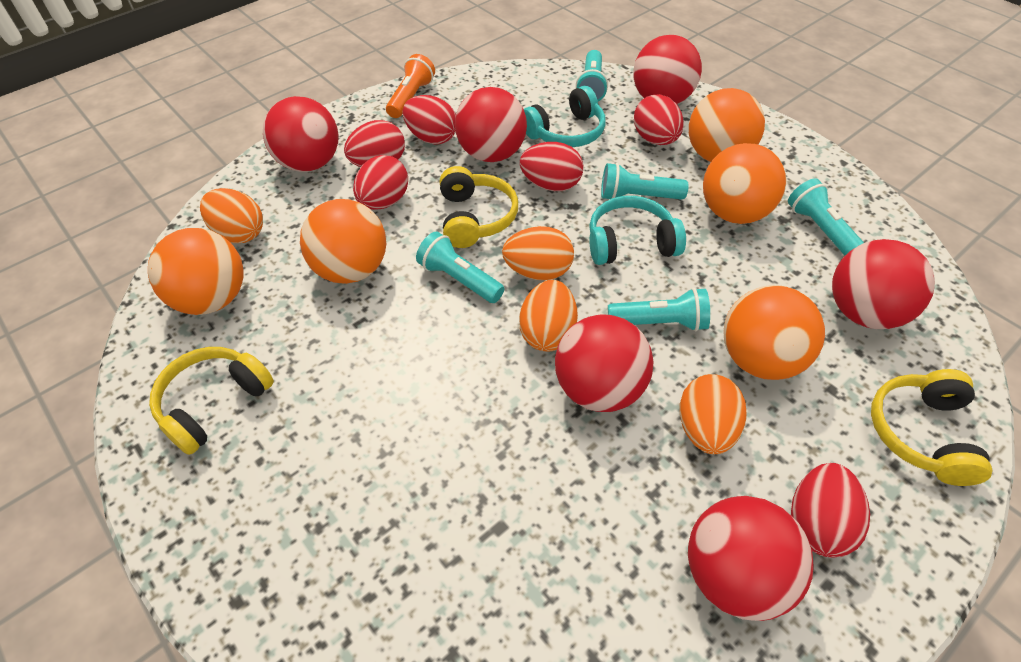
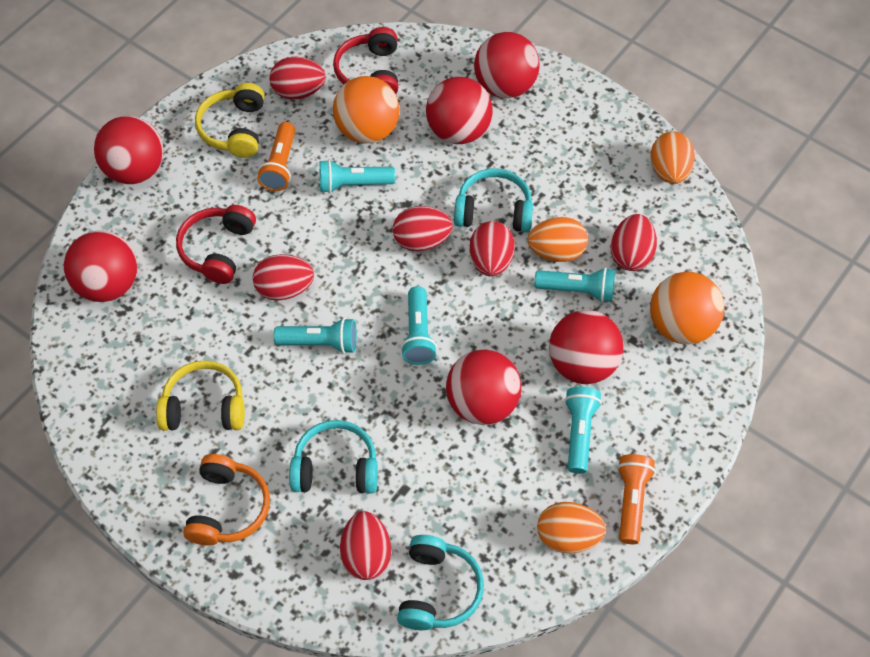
orange ball: 5 -> 2
orange egg: 4 -> 3
orange flashlight: 1 -> 2
orange headphones: 0 -> 1
red headphones: 0 -> 2
turquoise headphones: 2 -> 3
yellow headphones: 3 -> 2

